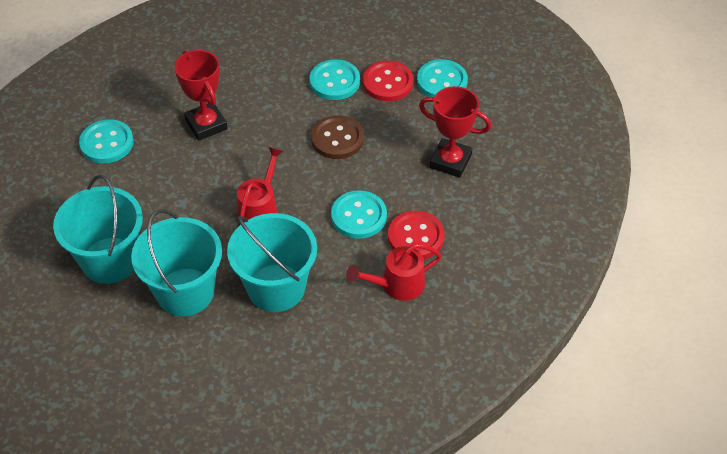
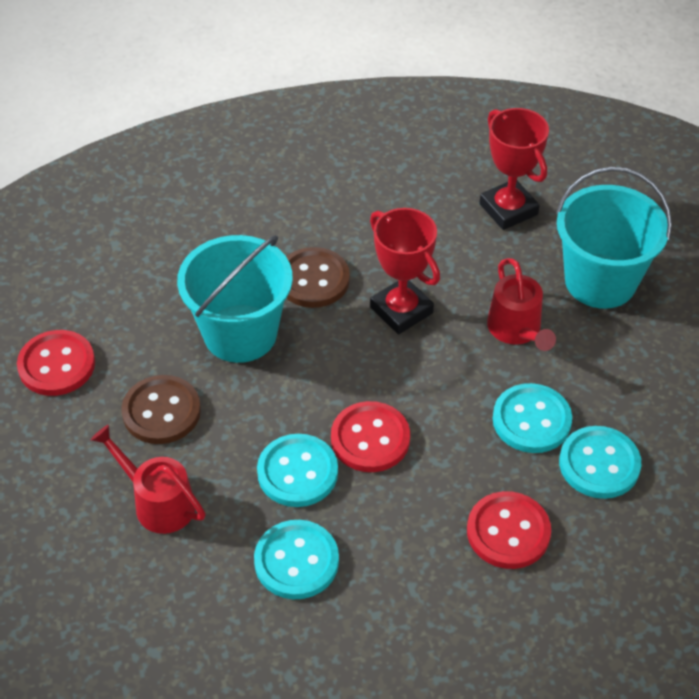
brown button: 1 -> 2
red button: 2 -> 3
turquoise bucket: 3 -> 2

